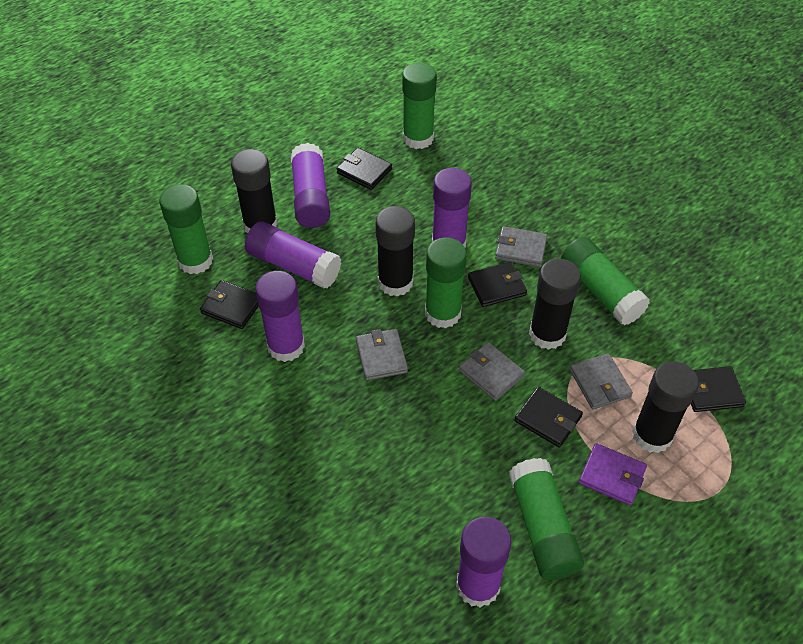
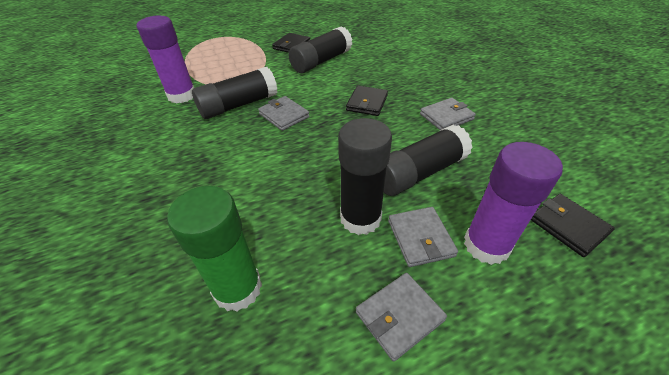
black wallet: 5 -> 3
green glue stick: 5 -> 1
purple glue stick: 5 -> 2
purple wallet: 1 -> 0

